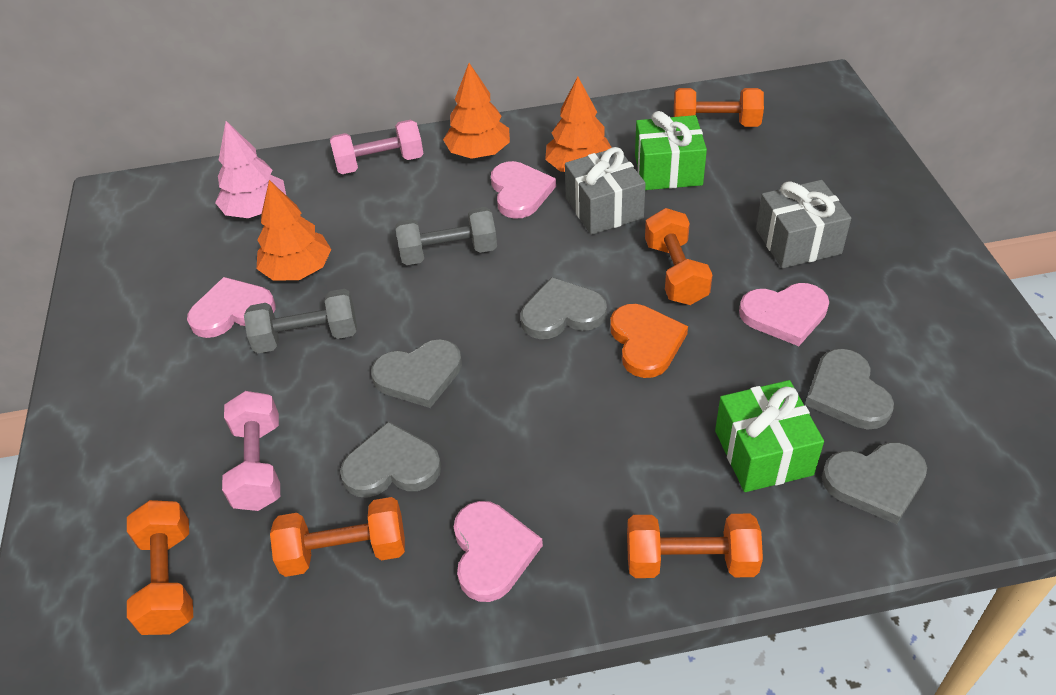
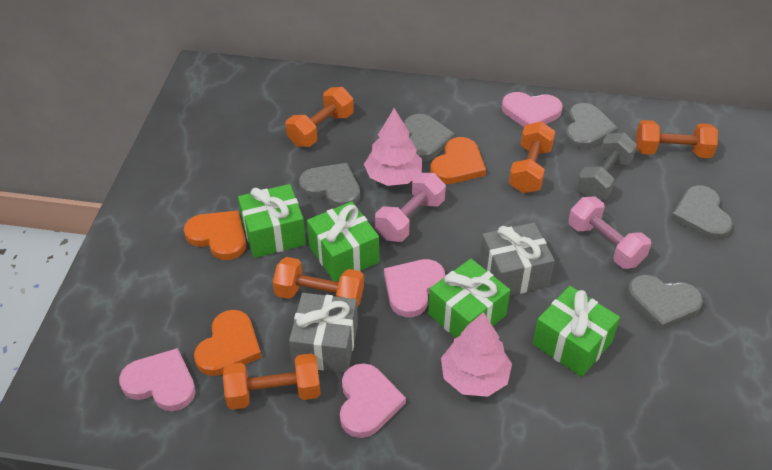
green gift: 2 -> 4
grey dumbbell: 2 -> 1
orange heart: 1 -> 3
orange tree: 3 -> 0
pink tree: 1 -> 2

